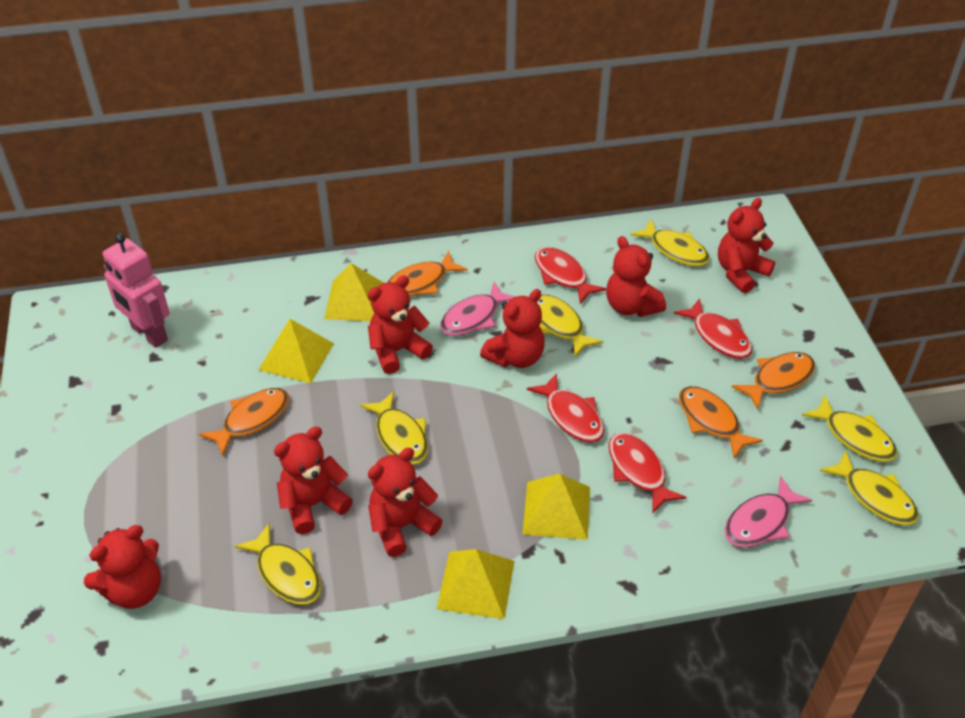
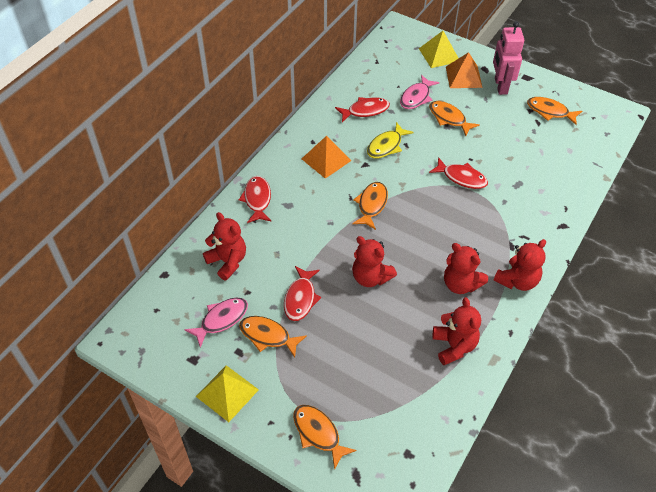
orange fish: 4 -> 5
orange pyramid: 0 -> 2
red teddy bear: 7 -> 5
yellow fish: 6 -> 1
yellow pyramid: 4 -> 2

